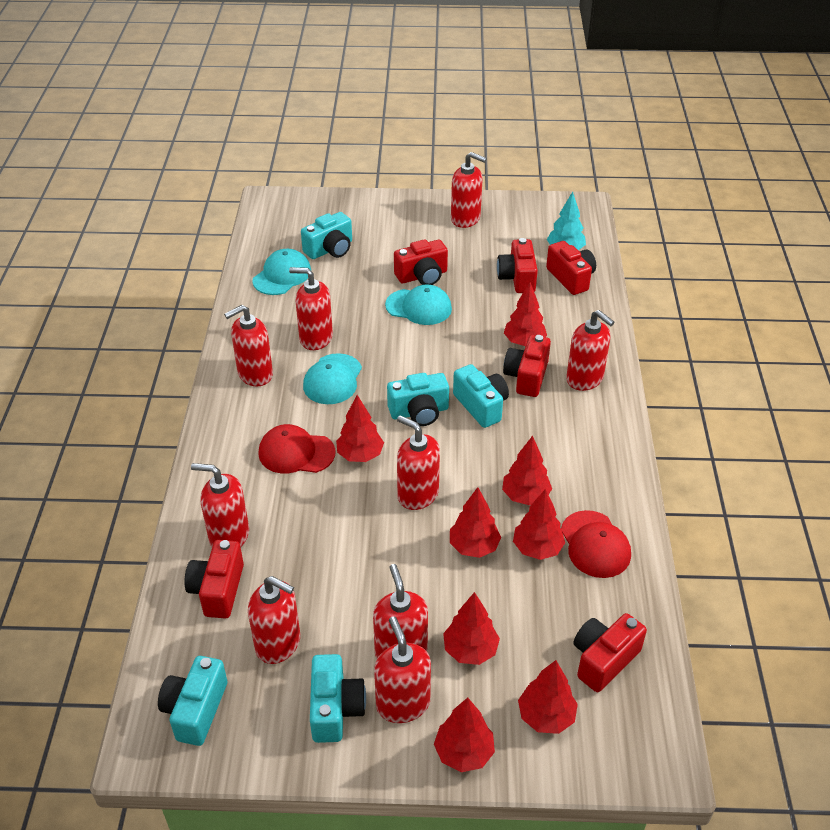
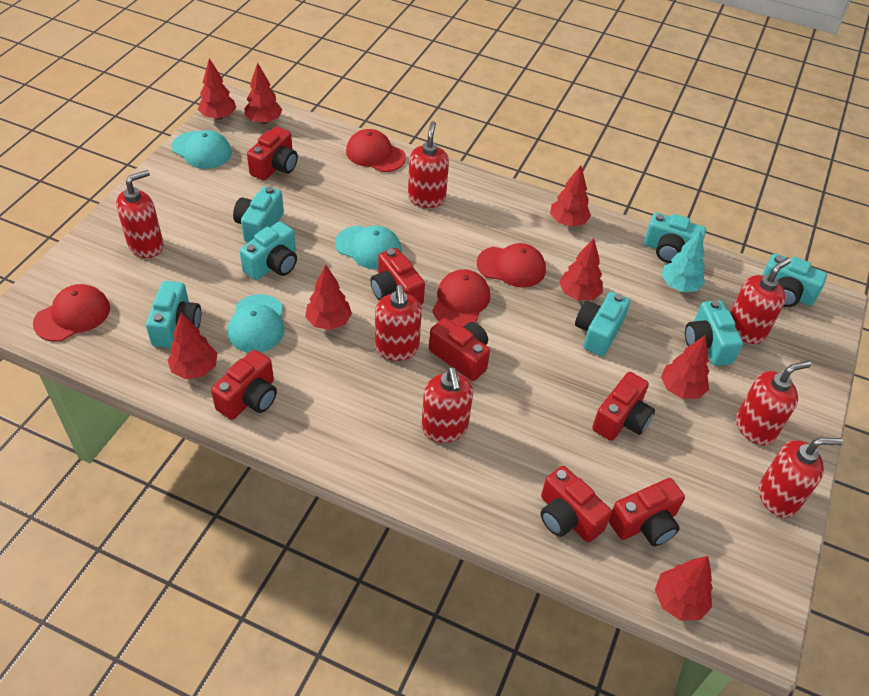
red camera: 6 -> 7
red cap: 2 -> 4
red soap dispenser: 9 -> 7
turquoise camera: 5 -> 7

